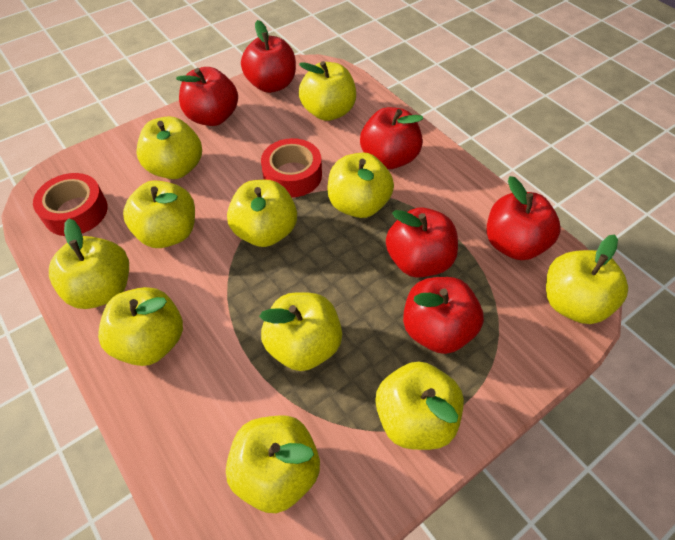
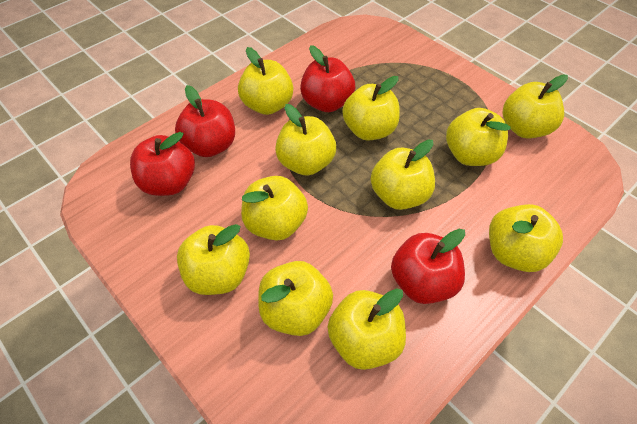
red apple: 6 -> 4
red tape: 2 -> 0

